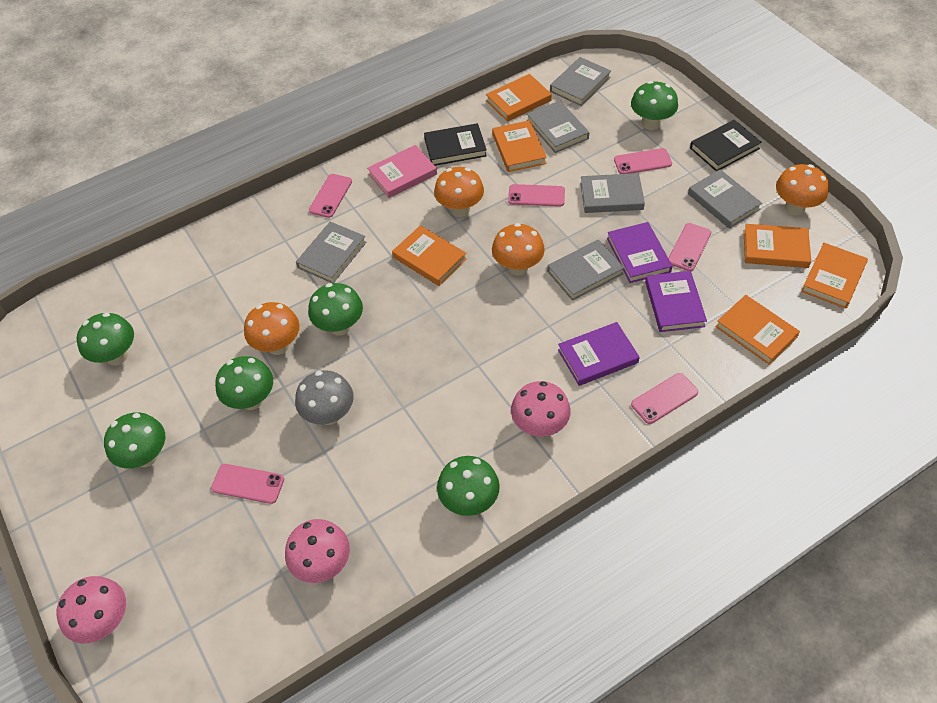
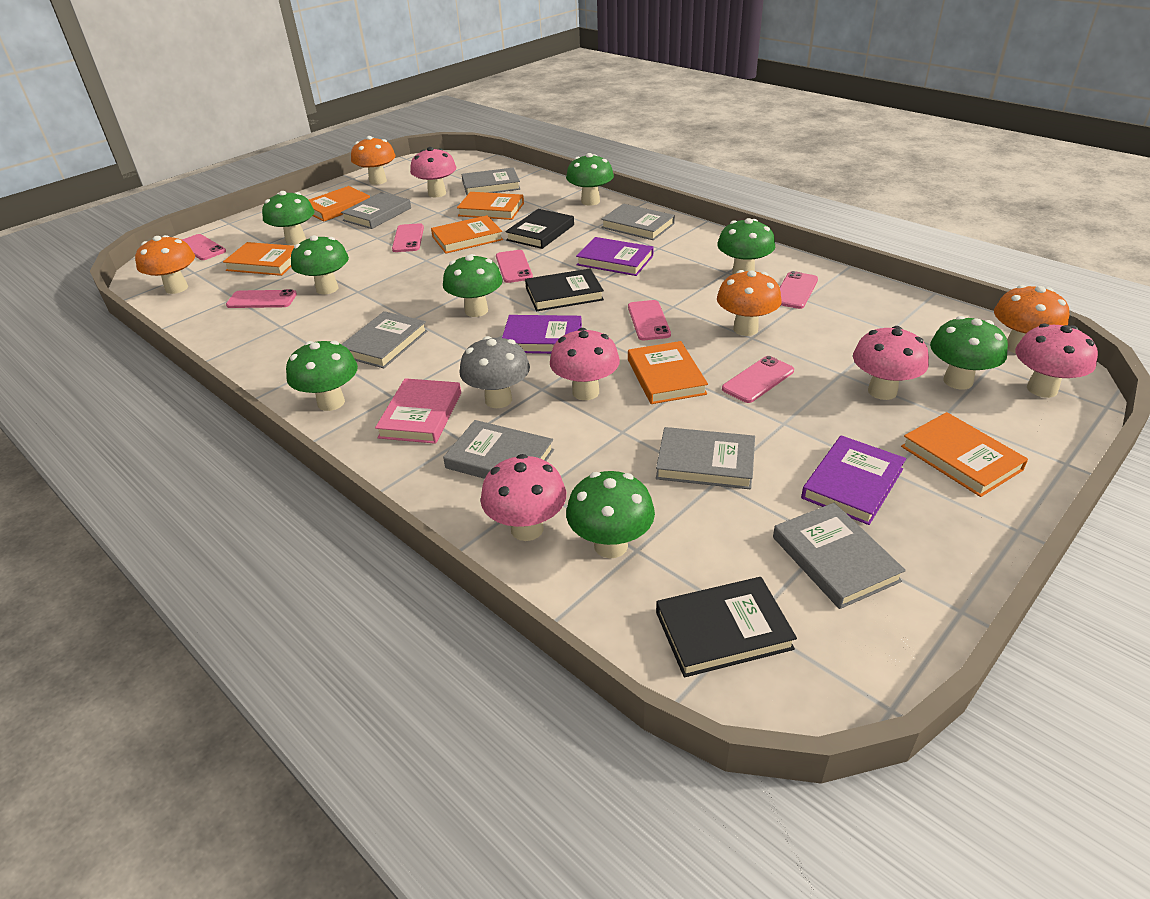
black book: 2 -> 3
green mushroom: 6 -> 8
grey book: 6 -> 7
pink mushroom: 3 -> 5
pink phone: 6 -> 7

